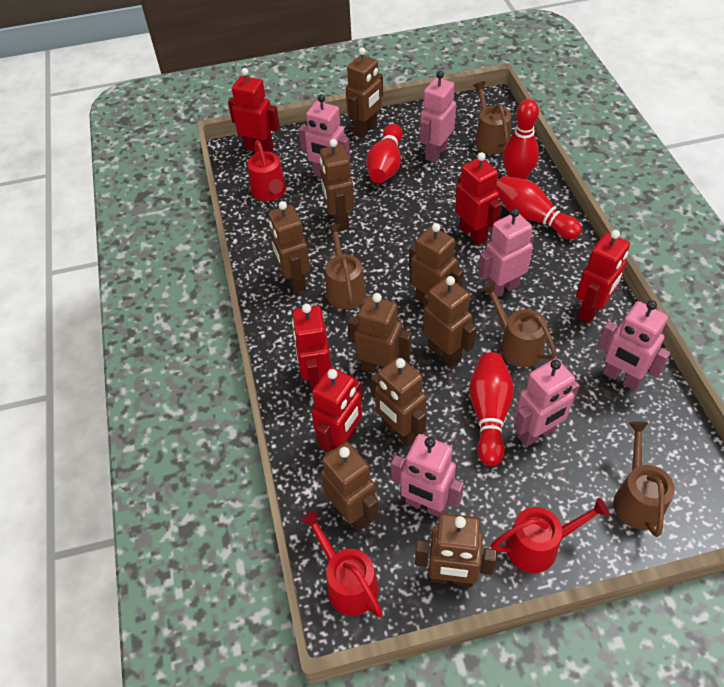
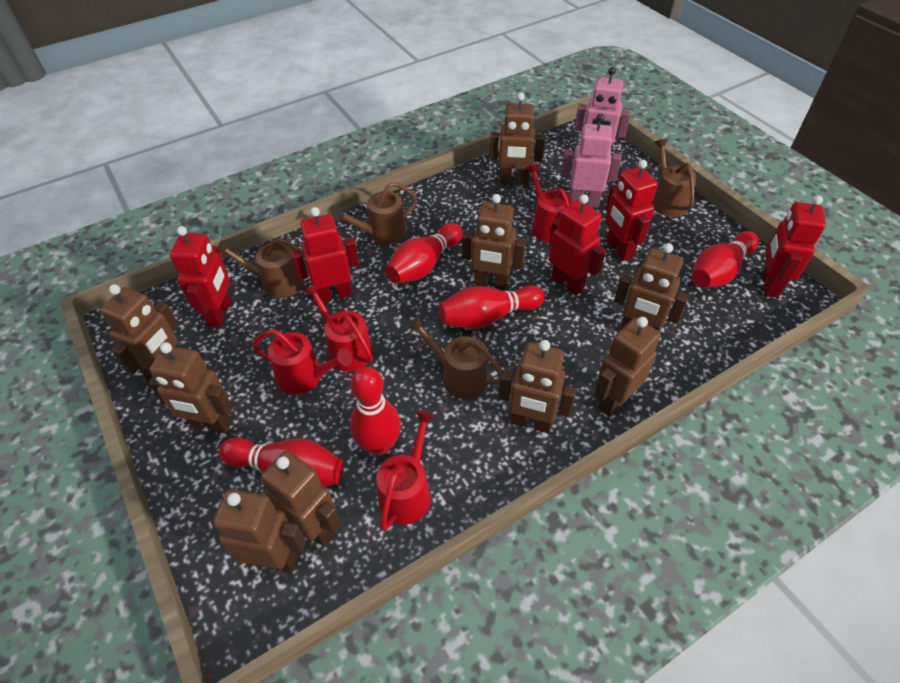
pink robot: 6 -> 2
red bowling pin: 4 -> 5
red watering can: 3 -> 4

